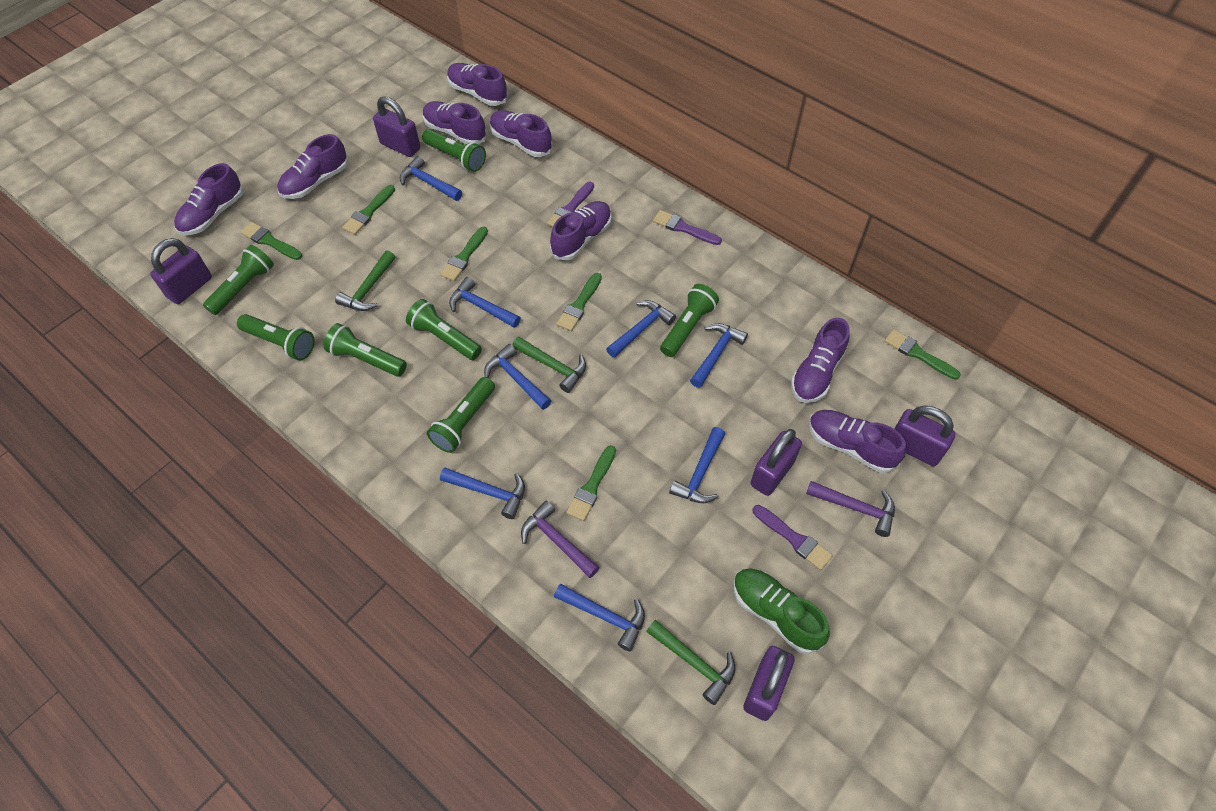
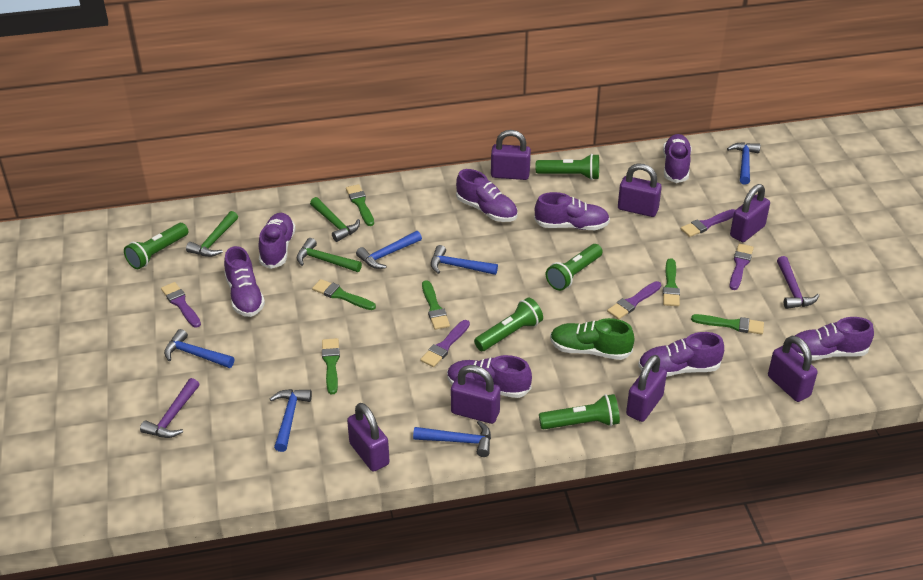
blue hammer: 8 -> 6
green flashlight: 7 -> 5
purple brush: 3 -> 5
purple padlock: 5 -> 7

